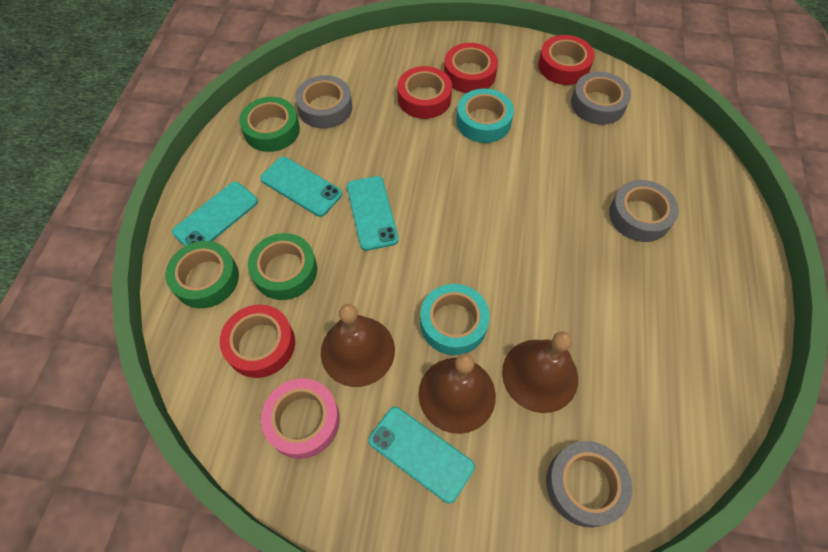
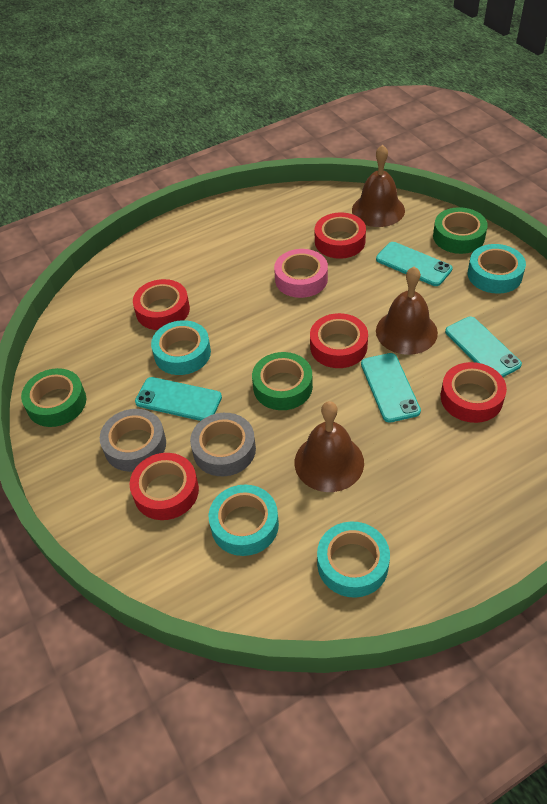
grey tape: 4 -> 2
red tape: 4 -> 5
turquoise tape: 2 -> 4

